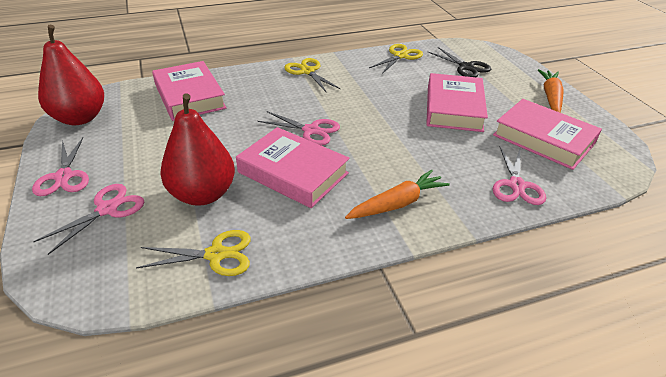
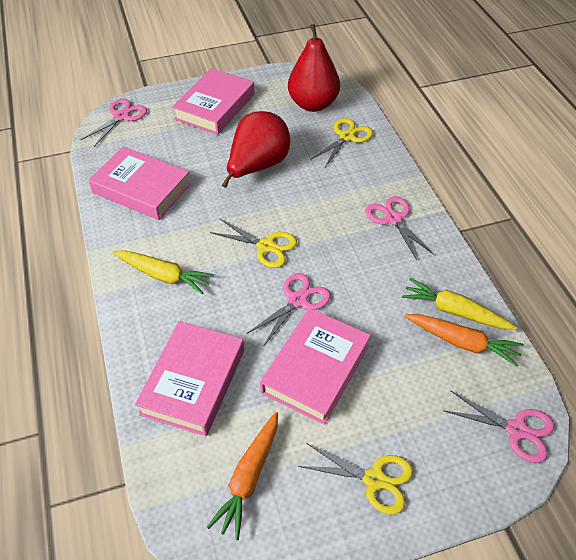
black scissors: 1 -> 0
yellow carrot: 0 -> 2

